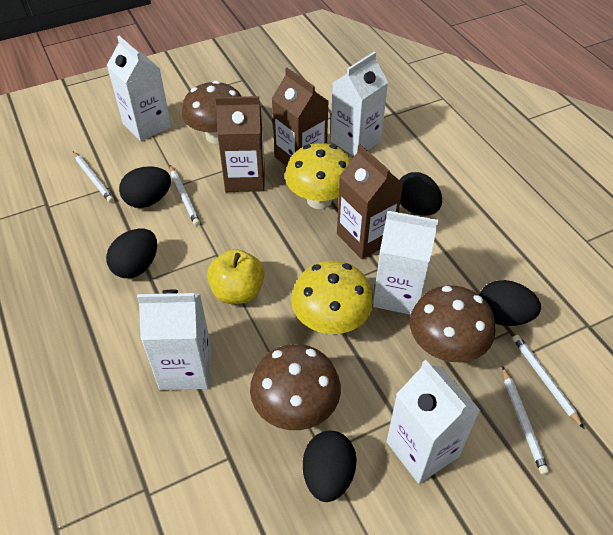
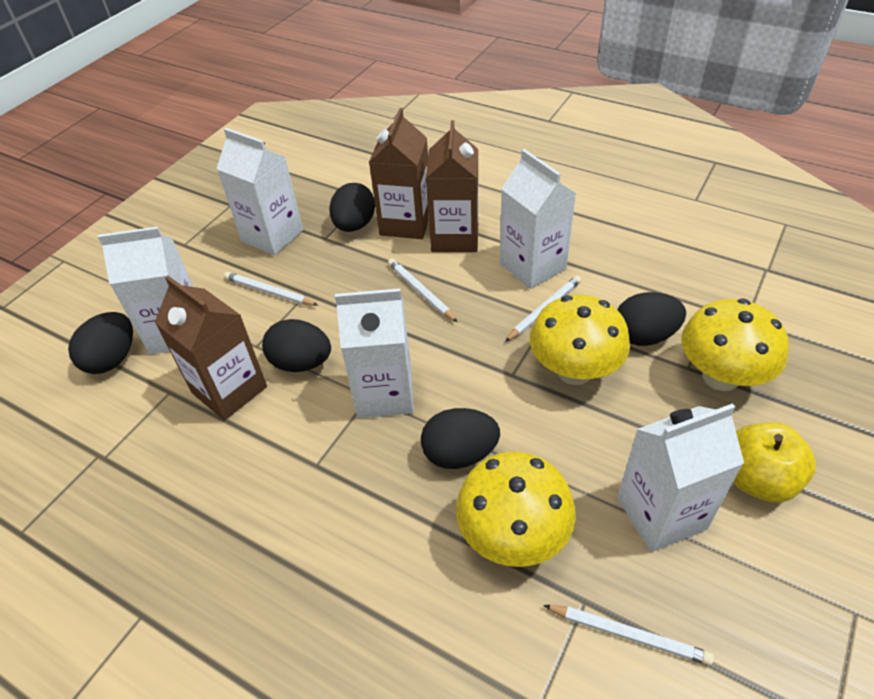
brown mushroom: 3 -> 0
yellow mushroom: 2 -> 3

